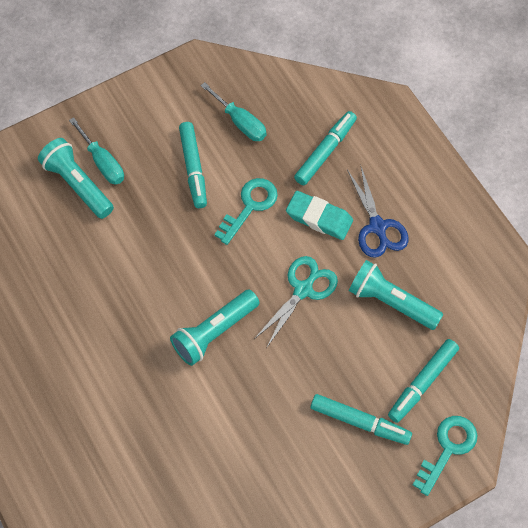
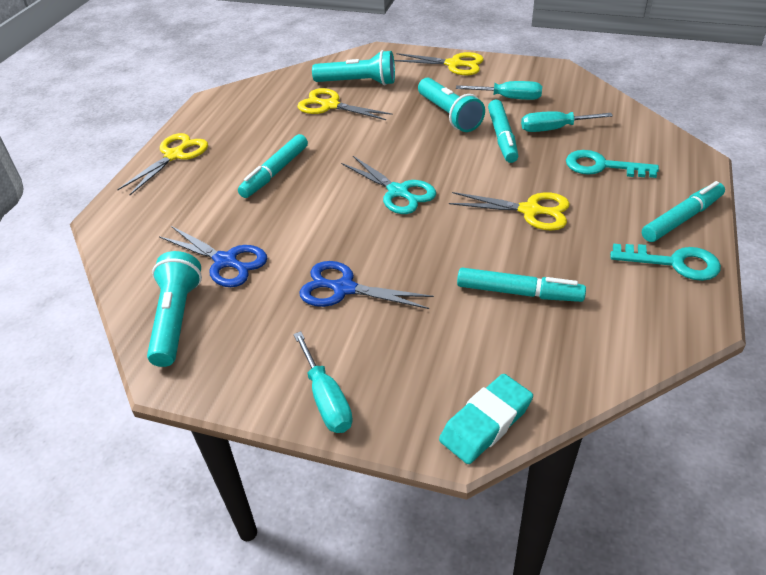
blue scissors: 1 -> 2
turquoise screwdriver: 2 -> 3
yellow scissors: 0 -> 4

